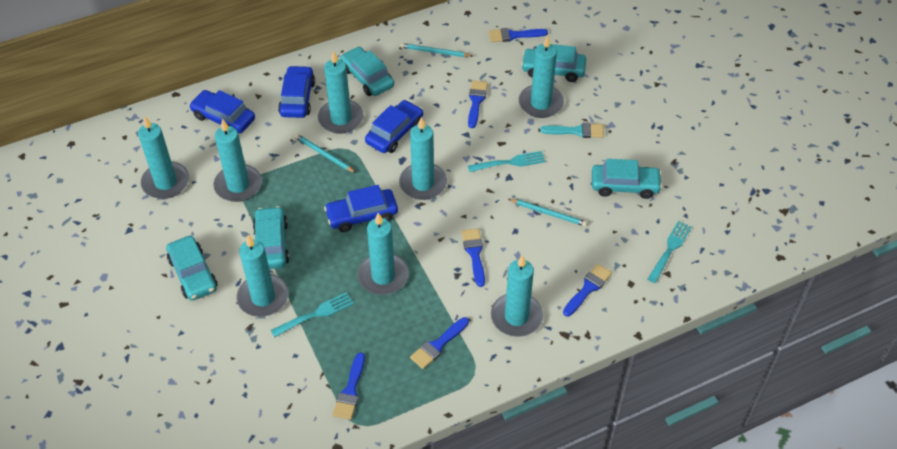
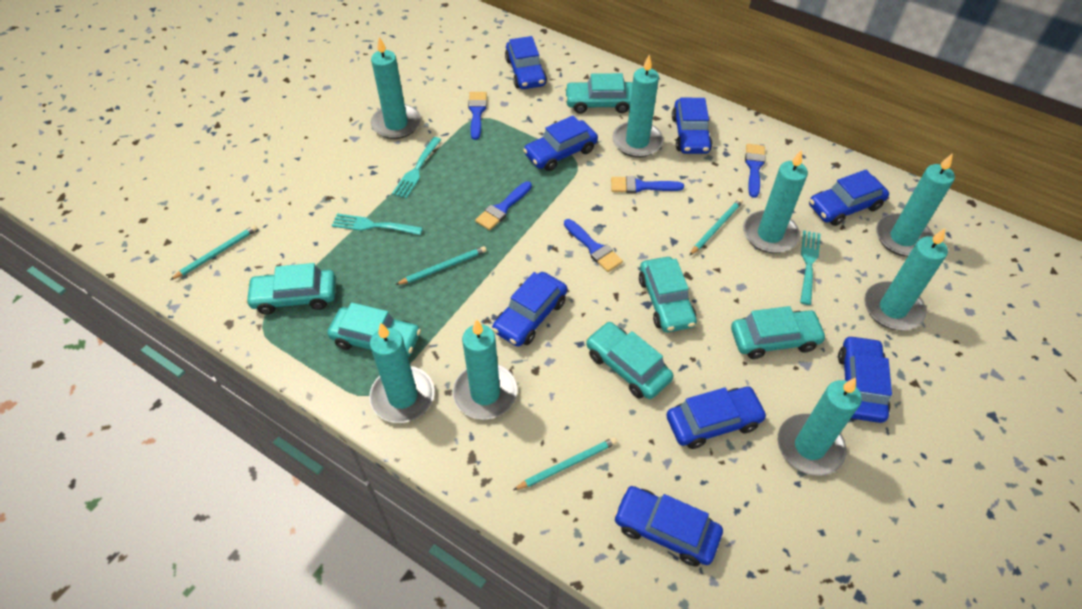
blue brush: 6 -> 5
blue car: 4 -> 8
turquoise brush: 1 -> 0
turquoise car: 5 -> 6
turquoise pencil: 3 -> 4

